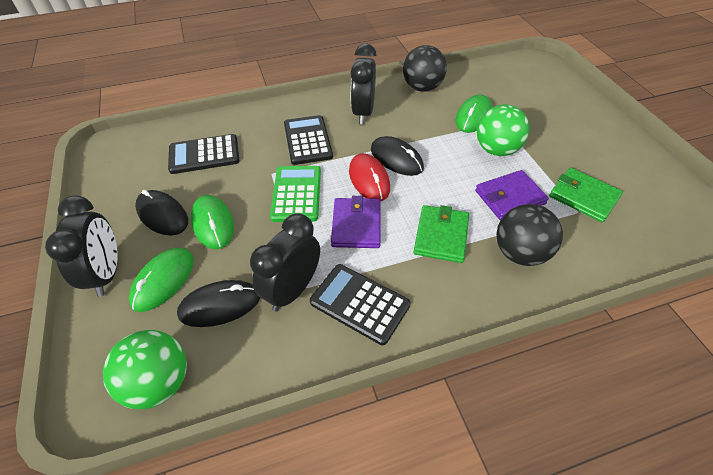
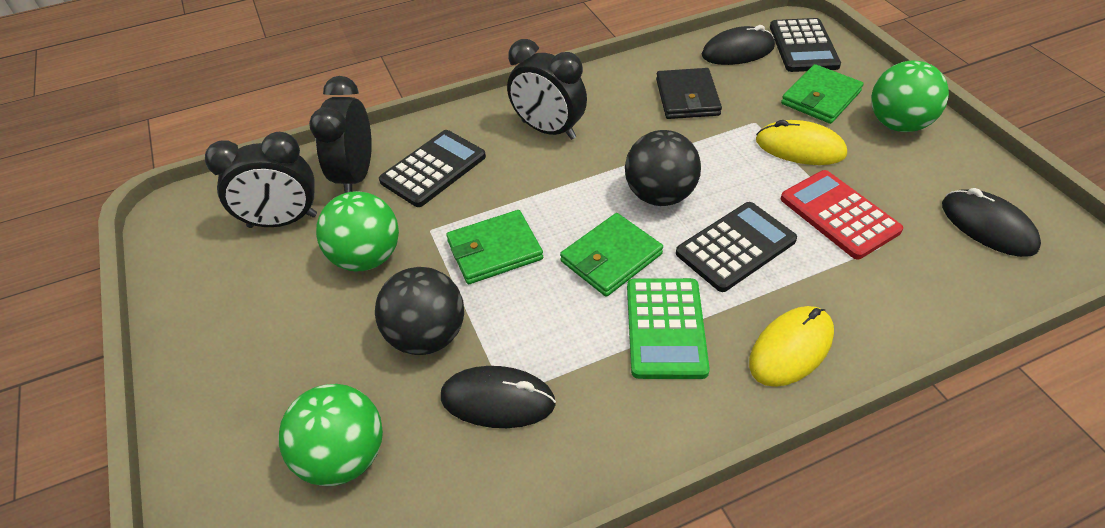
black wallet: 0 -> 1
green ball: 2 -> 3
green mouse: 3 -> 0
green wallet: 2 -> 3
purple wallet: 2 -> 0
red calculator: 0 -> 1
red mouse: 1 -> 0
yellow mouse: 0 -> 2

